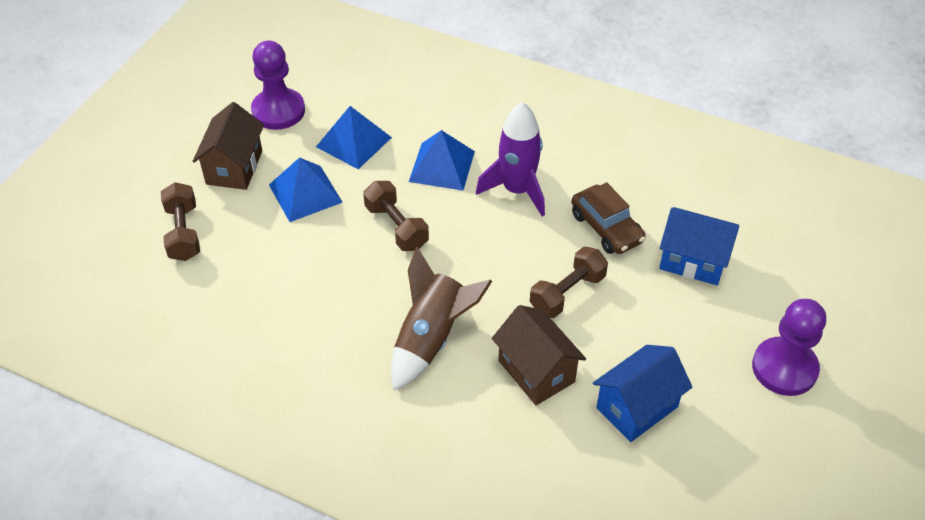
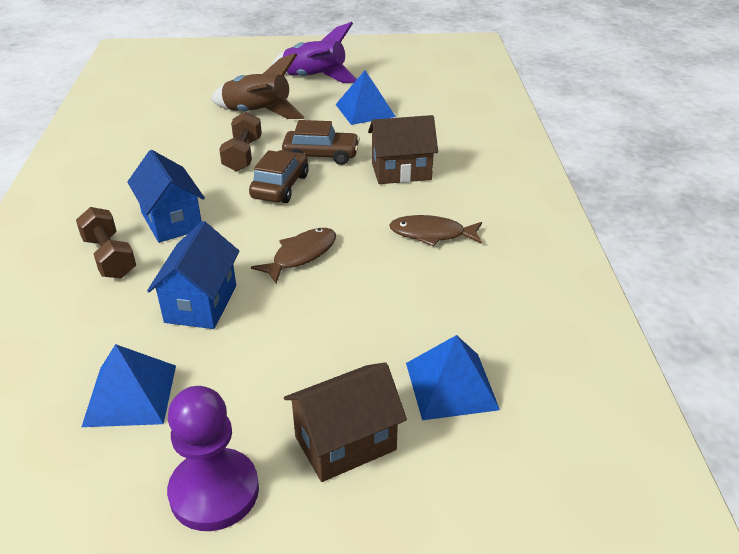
brown car: 1 -> 2
brown dumbbell: 3 -> 2
brown fish: 0 -> 2
purple pawn: 2 -> 1

